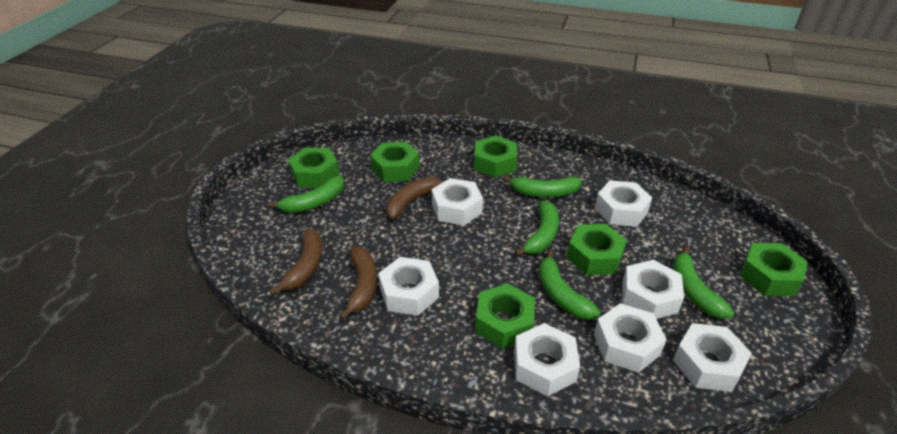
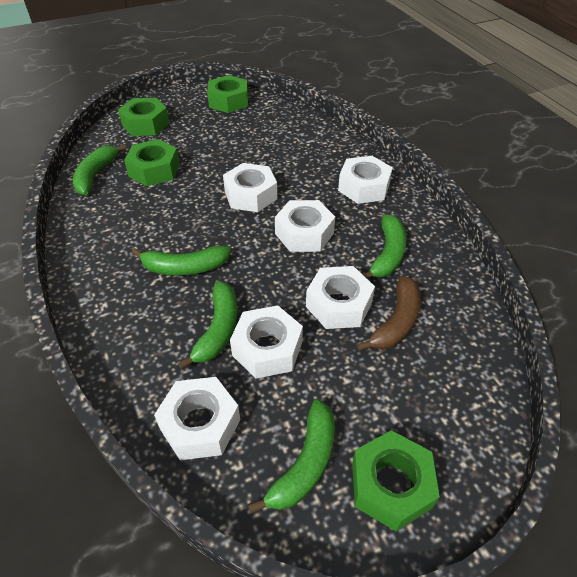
brown banana: 3 -> 1
green nut: 6 -> 4
white nut: 7 -> 6

